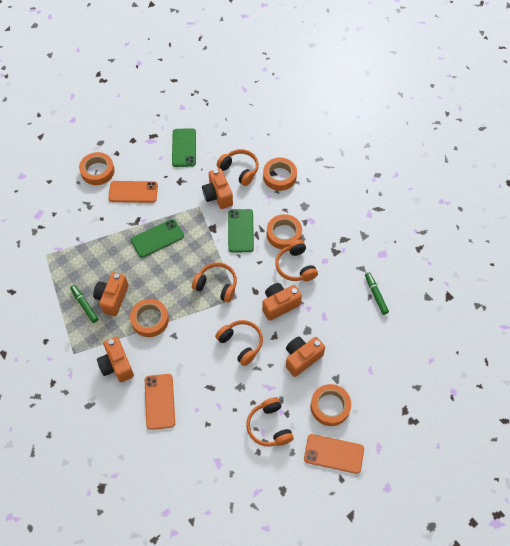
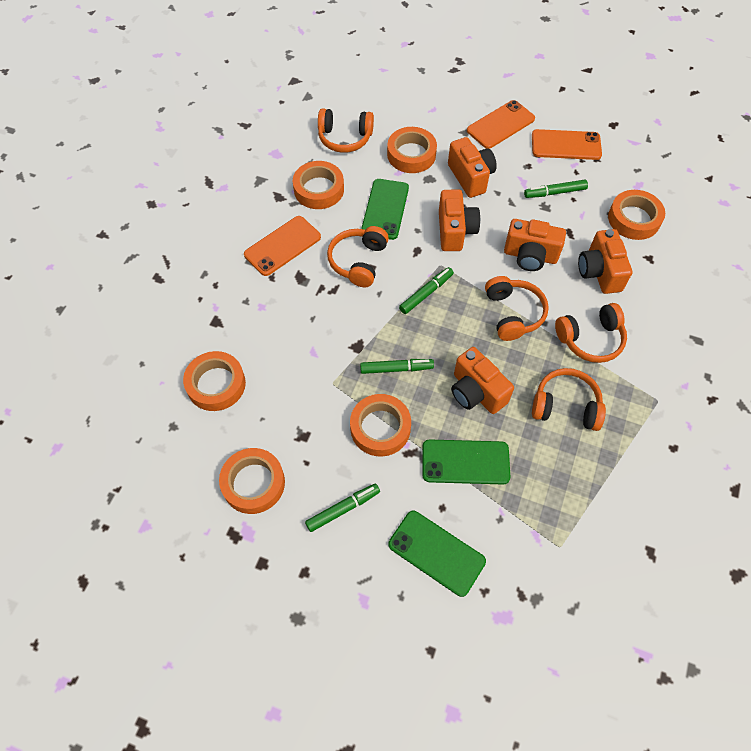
green marker: 2 -> 4
orange tape: 5 -> 6

